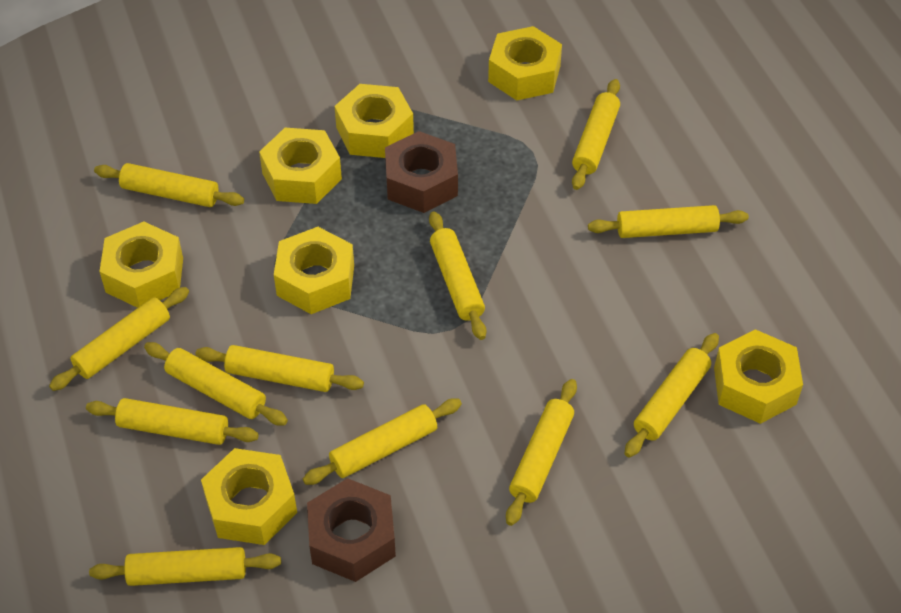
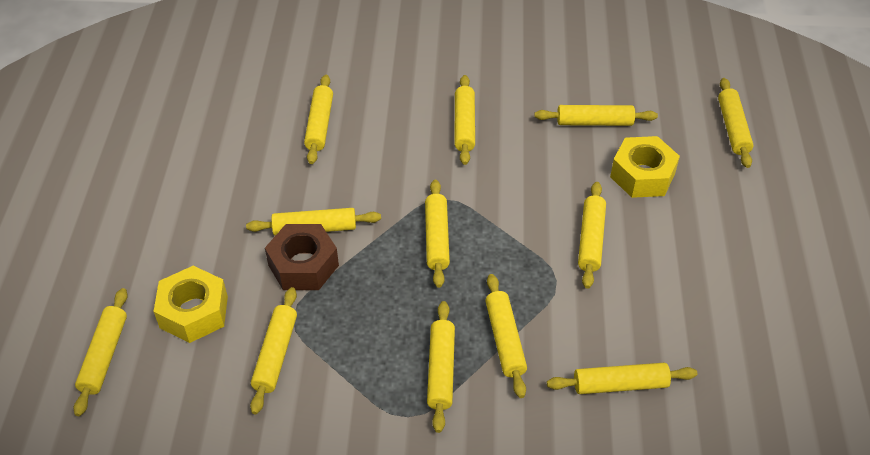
brown nut: 2 -> 1
yellow nut: 7 -> 2

